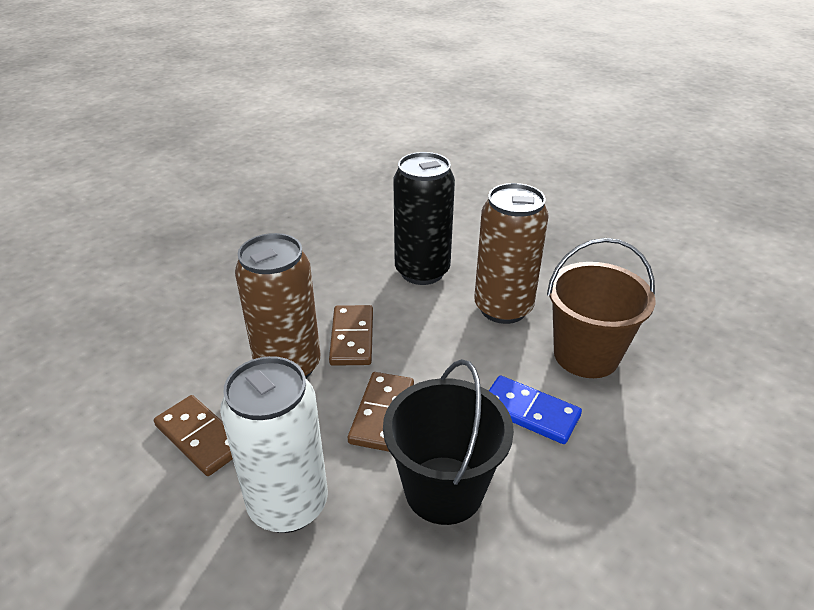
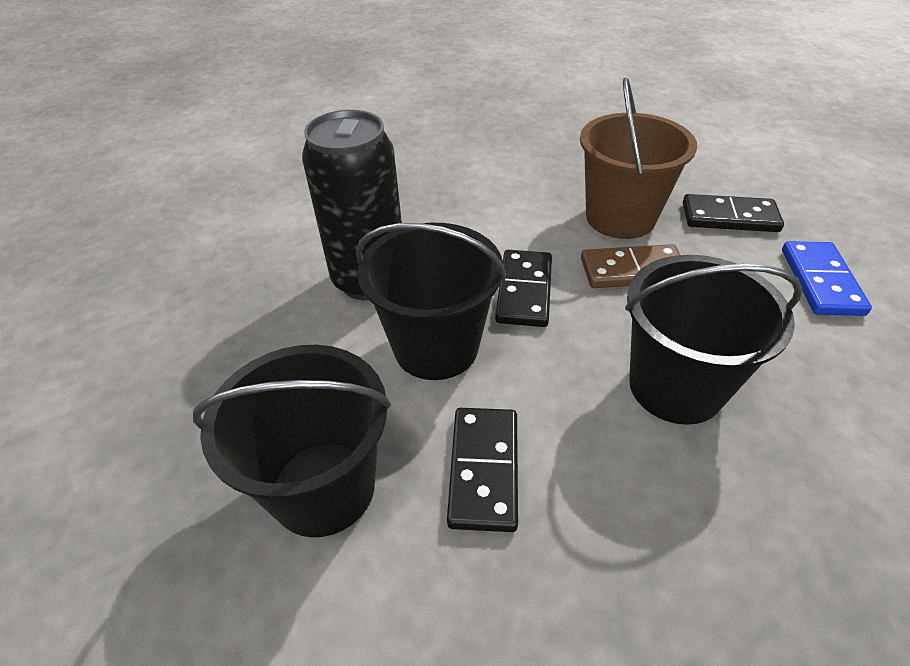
black bucket: 1 -> 3
black domino: 0 -> 3
brown can: 2 -> 0
brown domino: 3 -> 1
white can: 1 -> 0

